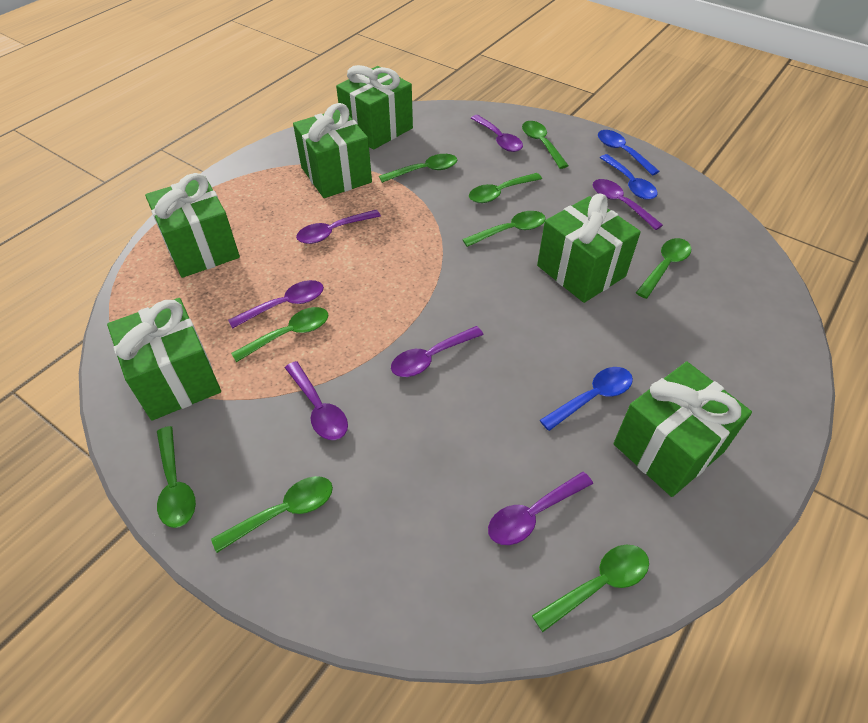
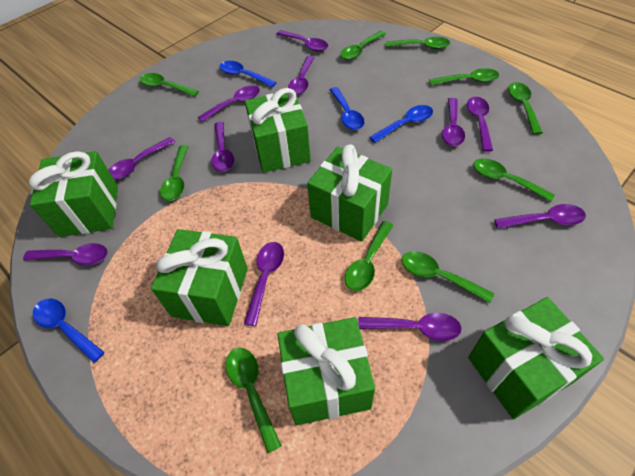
blue spoon: 3 -> 4
green spoon: 9 -> 10
purple spoon: 7 -> 11

